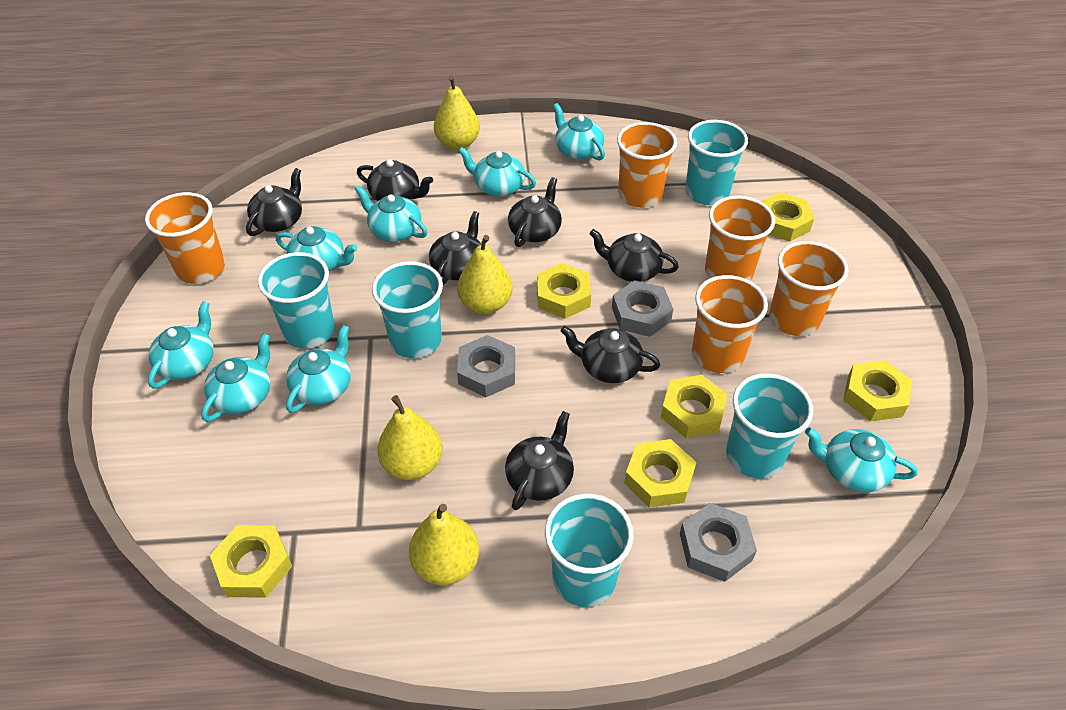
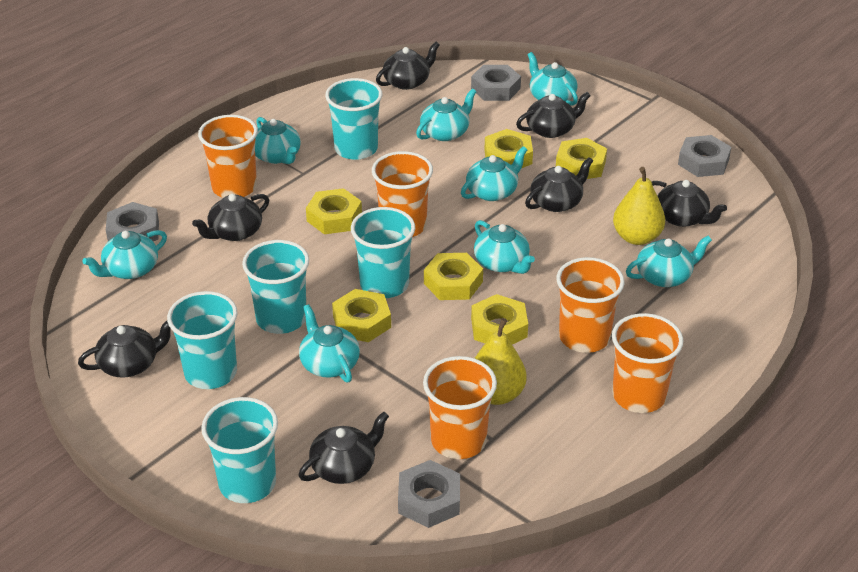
grey nut: 3 -> 4
yellow pear: 4 -> 2

